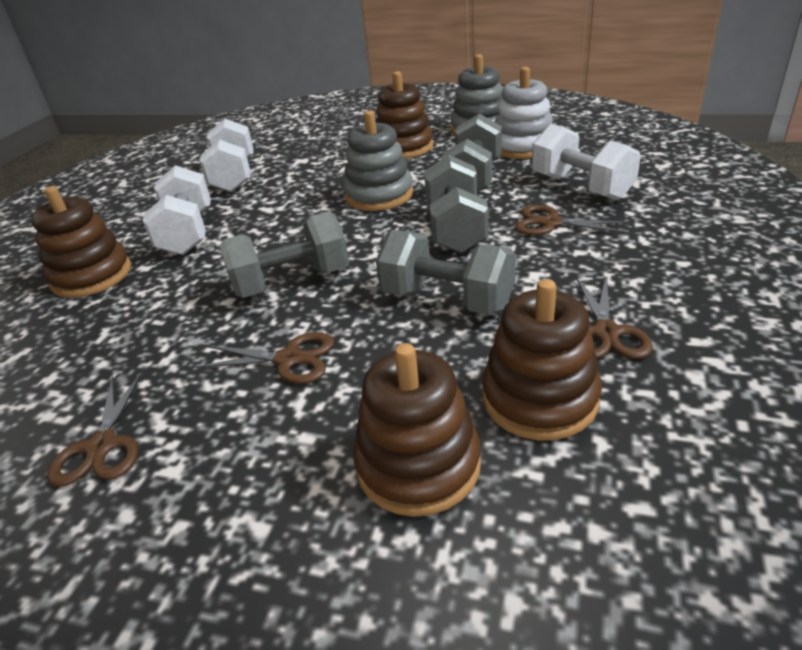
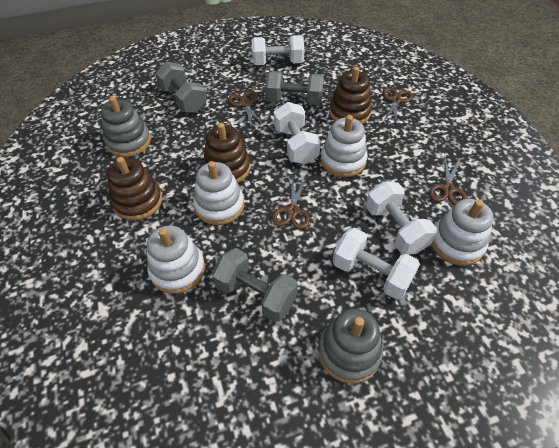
brown stacking toy: 4 -> 3
grey dumbbell: 4 -> 3
white dumbbell: 3 -> 4
white stacking toy: 1 -> 4

